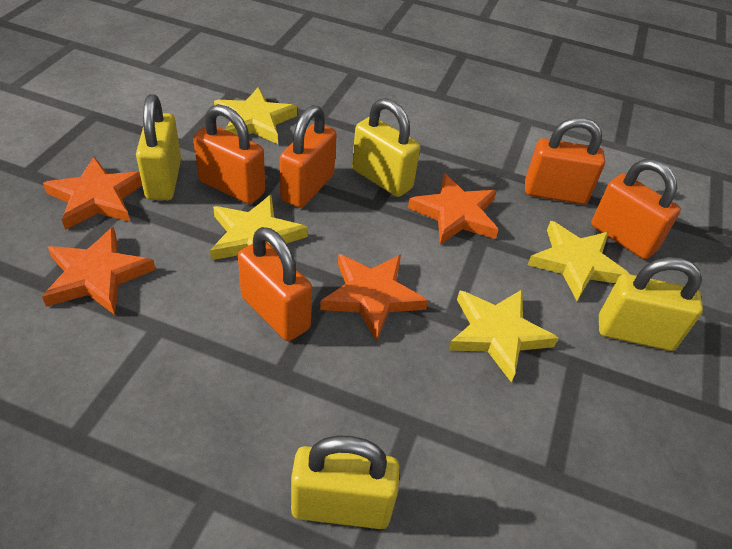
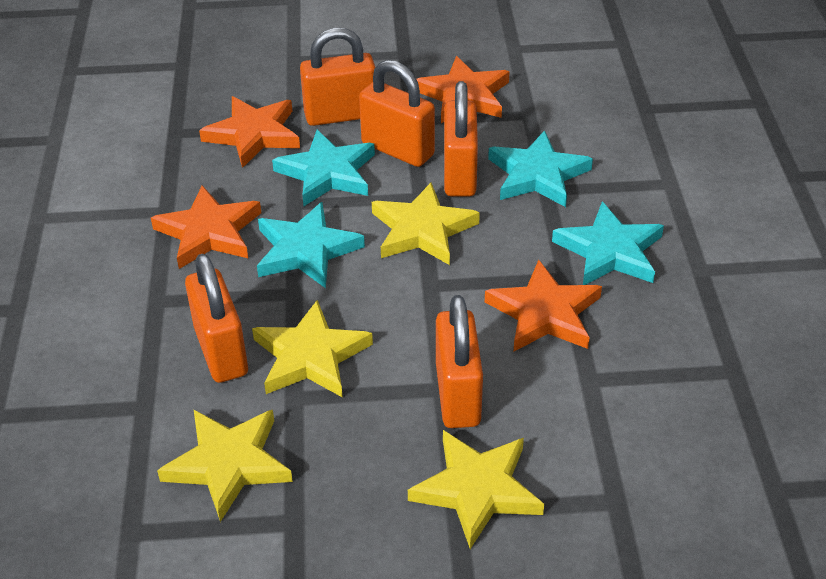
turquoise star: 0 -> 4
yellow padlock: 4 -> 0

